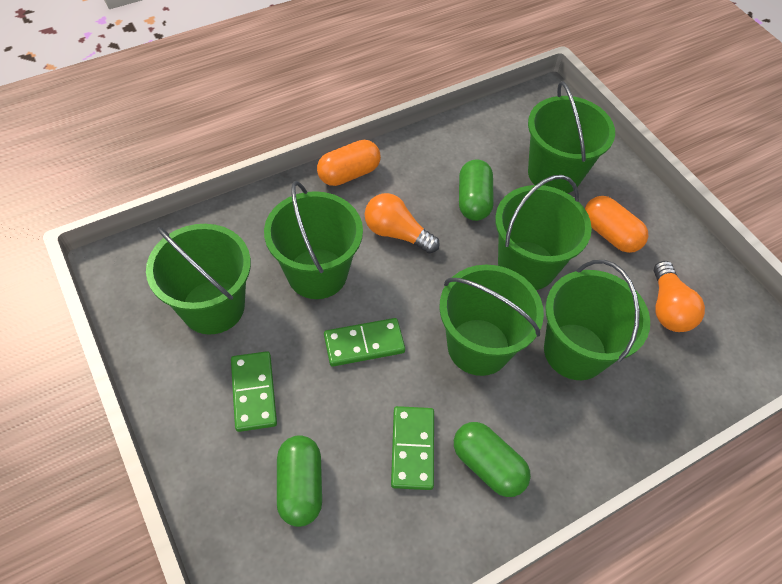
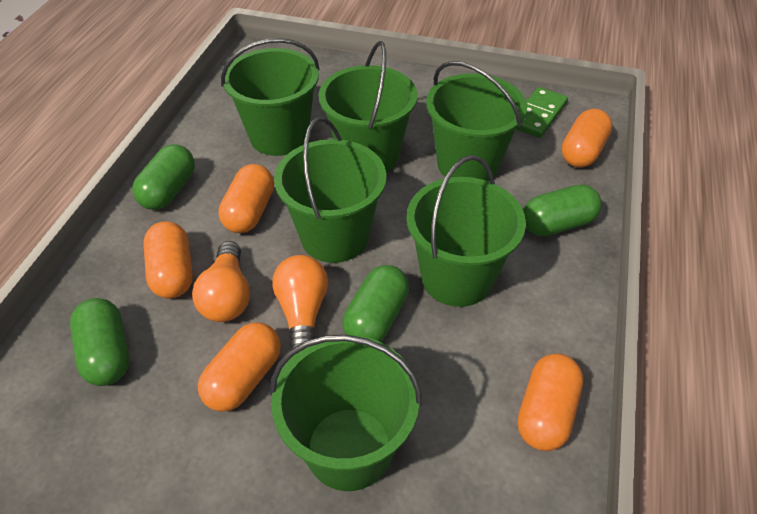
green capsule: 3 -> 4
green domino: 3 -> 1
orange capsule: 2 -> 5

